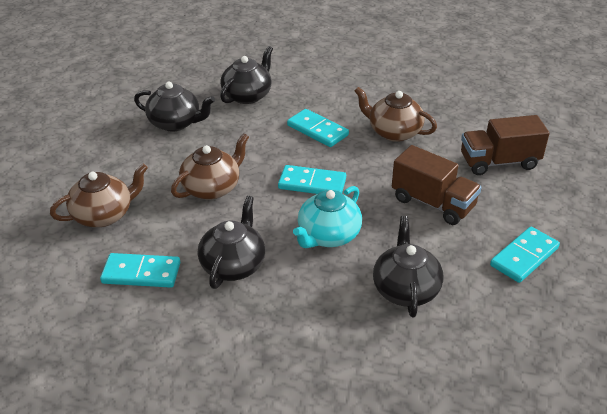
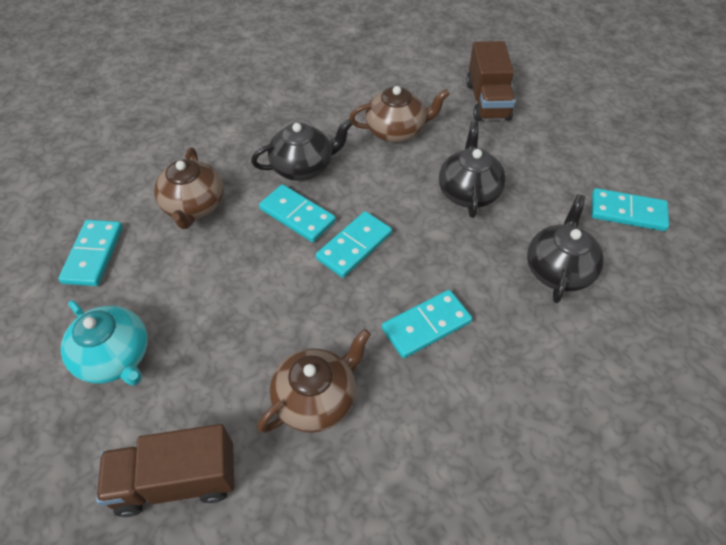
black teapot: 4 -> 3
turquoise domino: 4 -> 5

